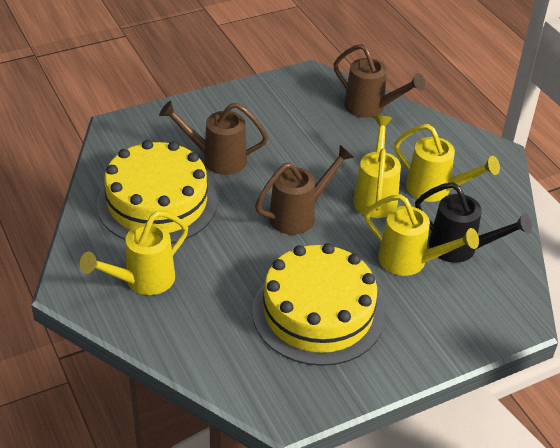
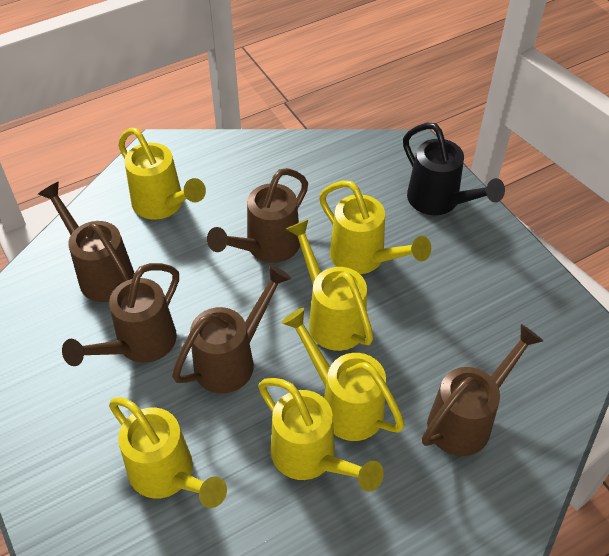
brown watering can: 3 -> 5
yellow cake: 2 -> 0
yellow watering can: 4 -> 6

